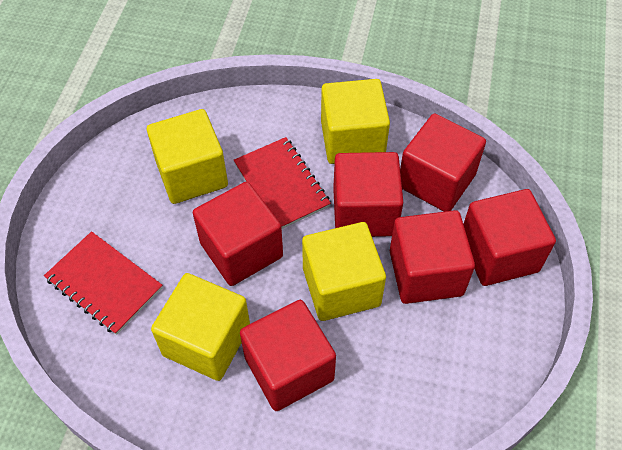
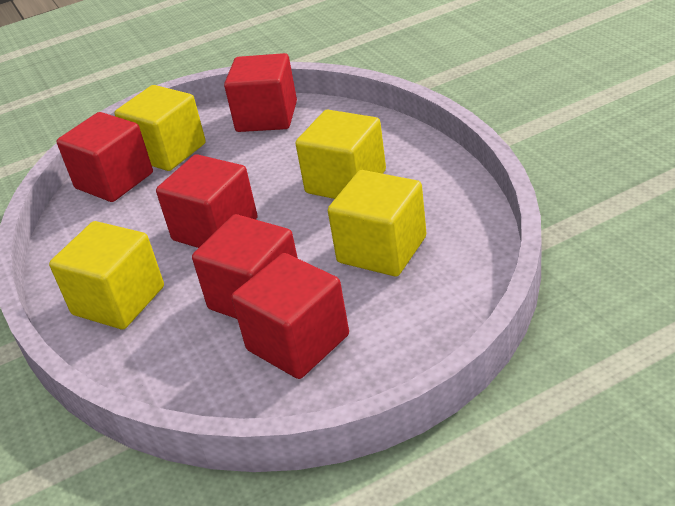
red cube: 6 -> 5
red notebook: 2 -> 0

